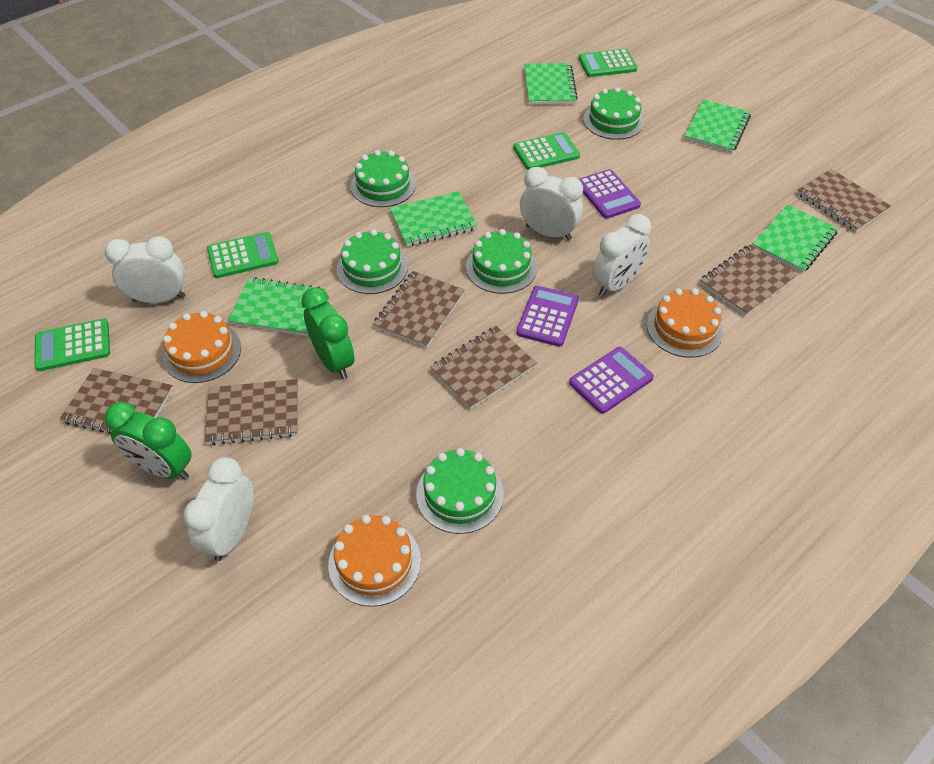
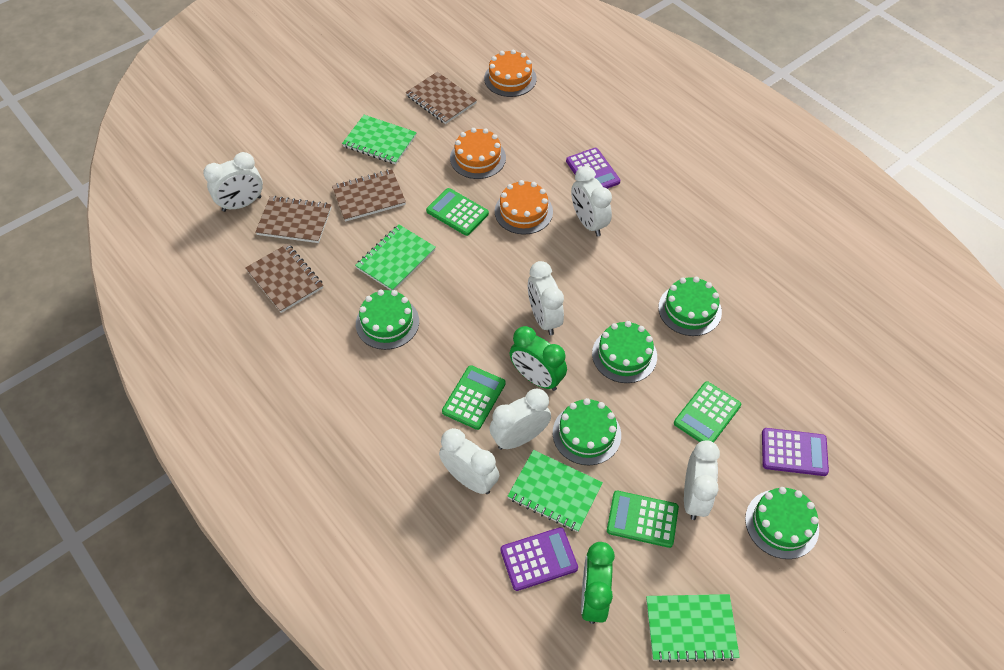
brown notebook: 6 -> 4
green notebook: 5 -> 4
white clock: 4 -> 6

